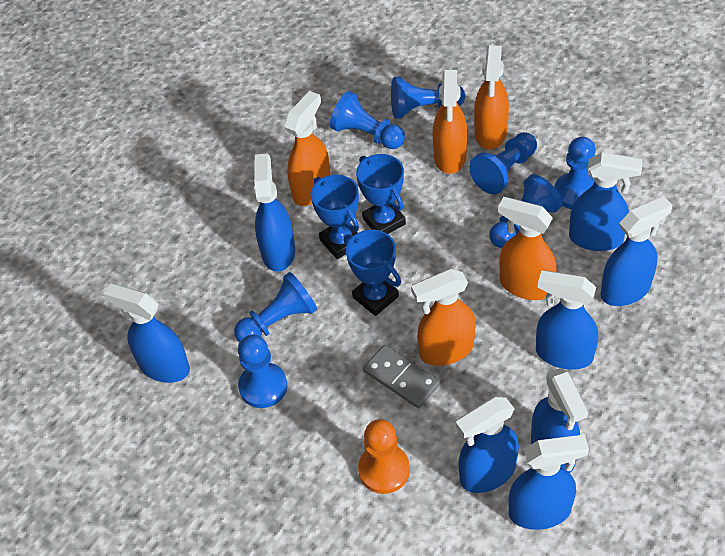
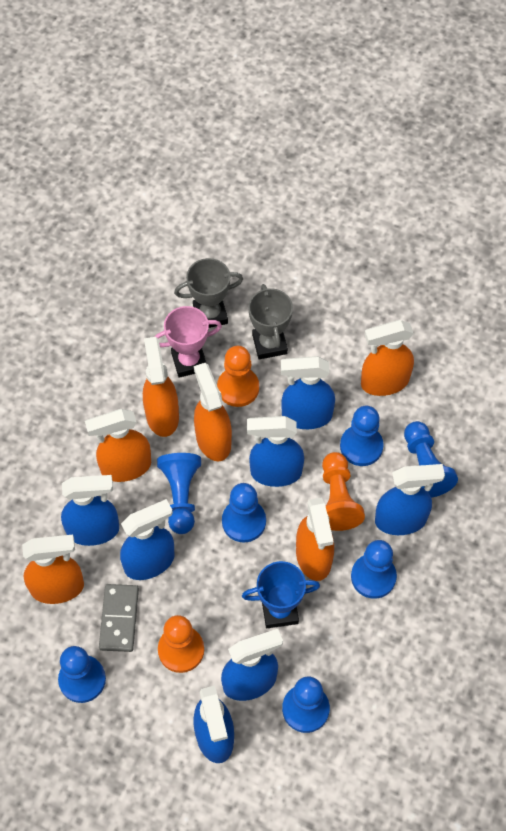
blue spray bottle: 8 -> 7
blue trophy: 3 -> 1
grey trophy: 0 -> 2
orange pawn: 1 -> 3
orange spray bottle: 5 -> 6
pink trophy: 0 -> 1

